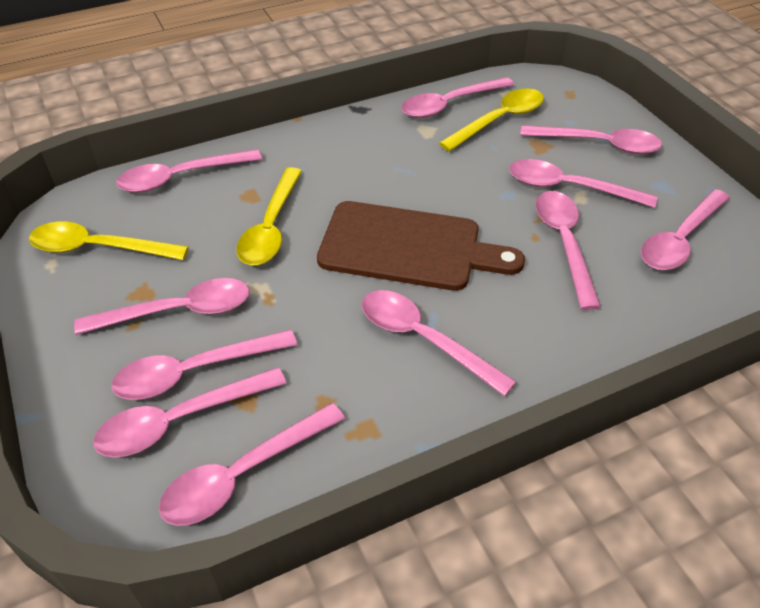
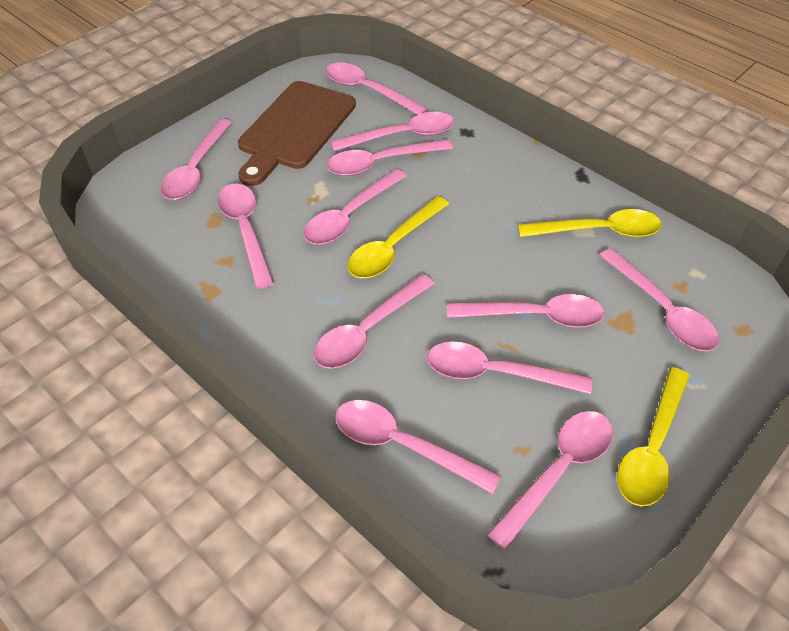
pink spoon: 11 -> 12

